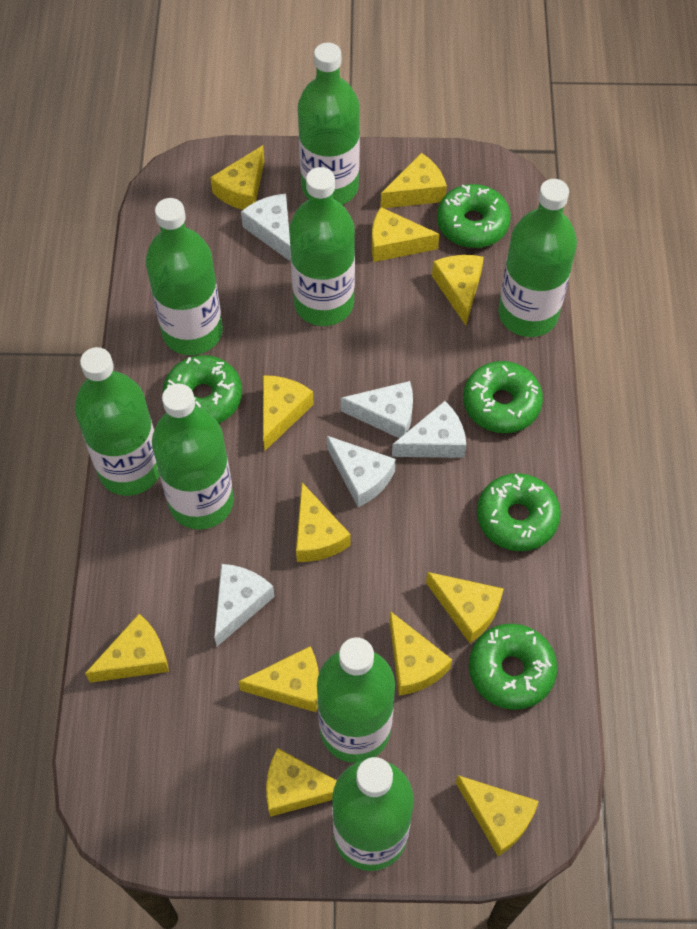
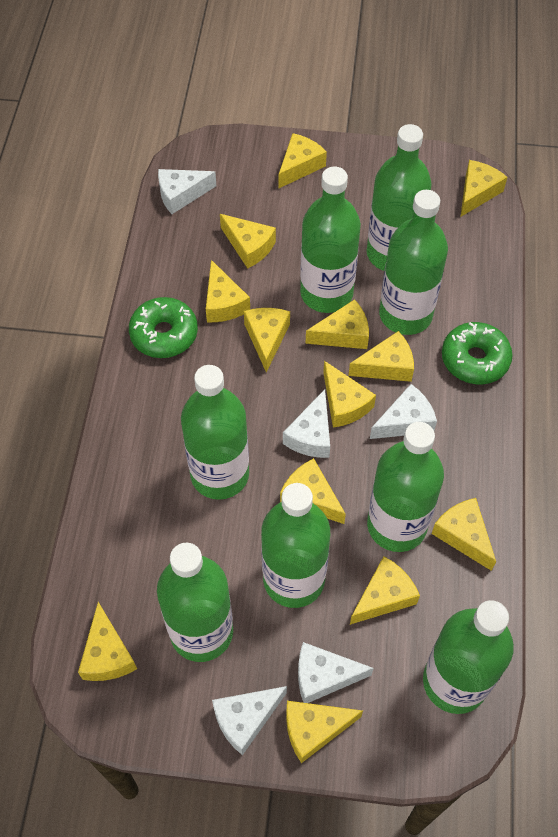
green donut: 5 -> 2
yellow cheese: 12 -> 13

